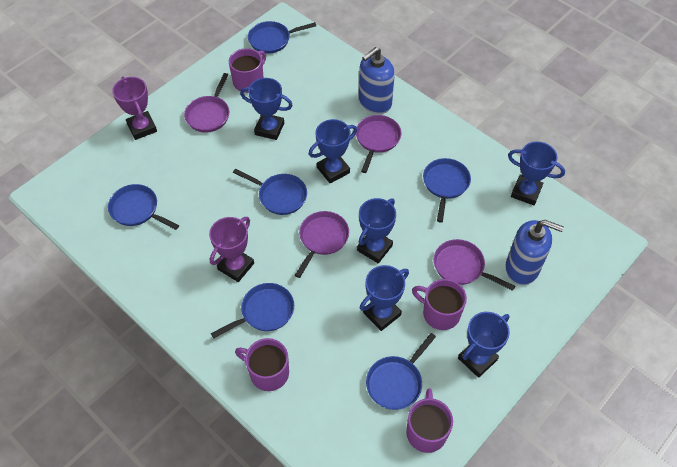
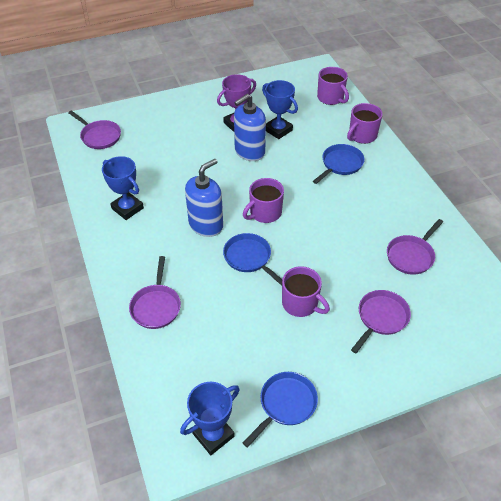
blue pan: 6 -> 3
blue trophy: 6 -> 3
purple trophy: 2 -> 1

